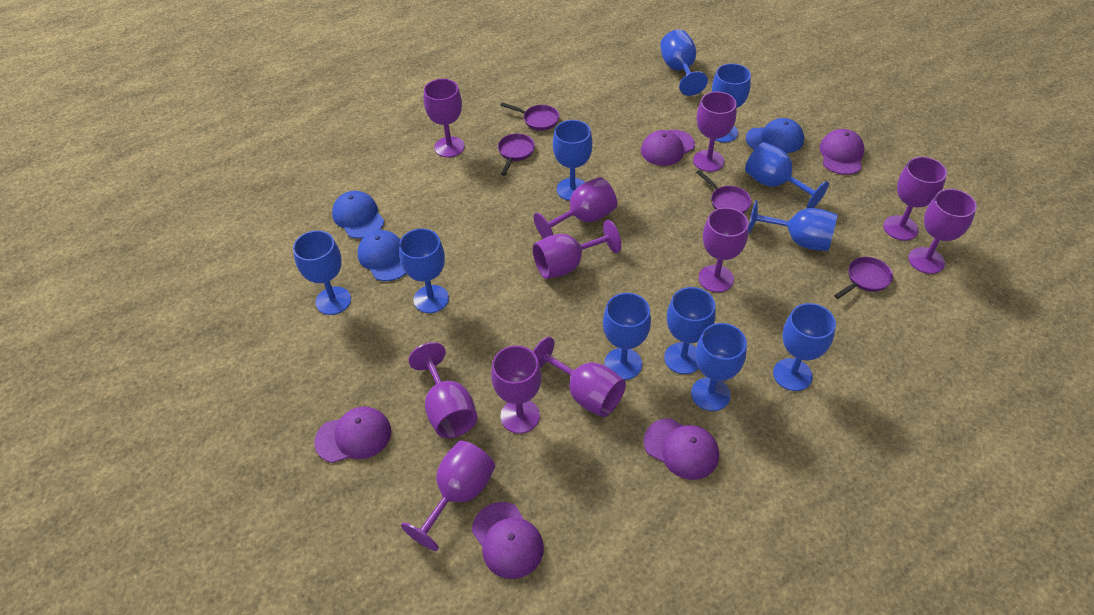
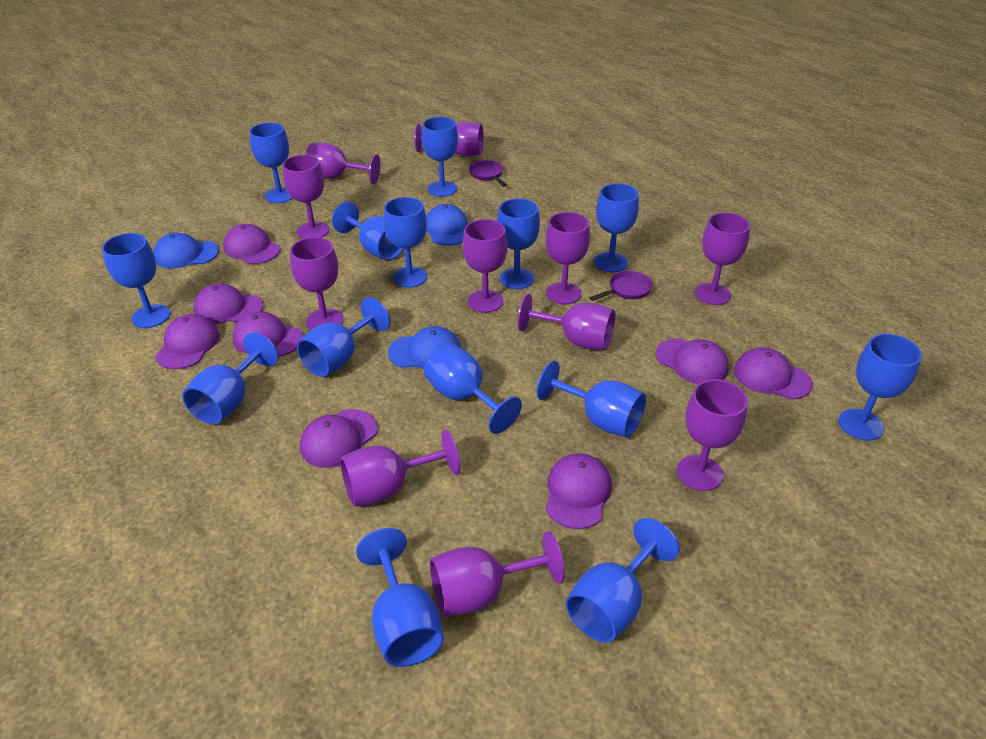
blue goblet: 11 -> 14
purple cap: 5 -> 8
purple pan: 4 -> 2

